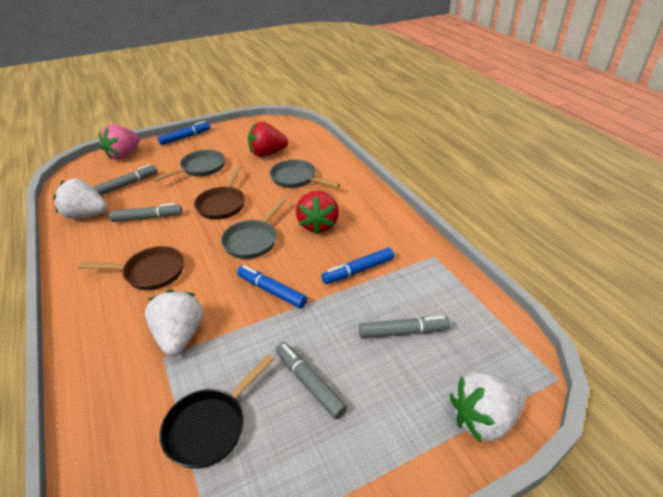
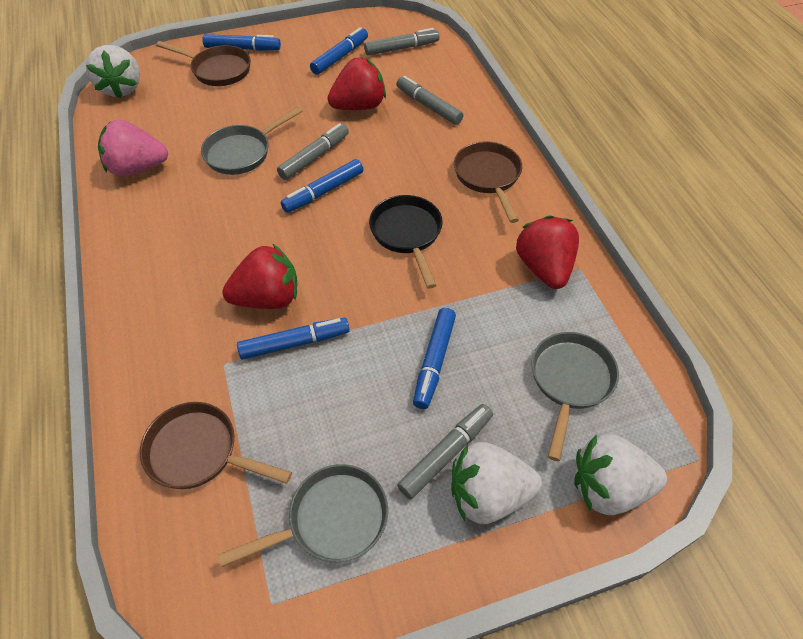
blue marker: 3 -> 5
brown pan: 2 -> 3
red strawberry: 2 -> 3

